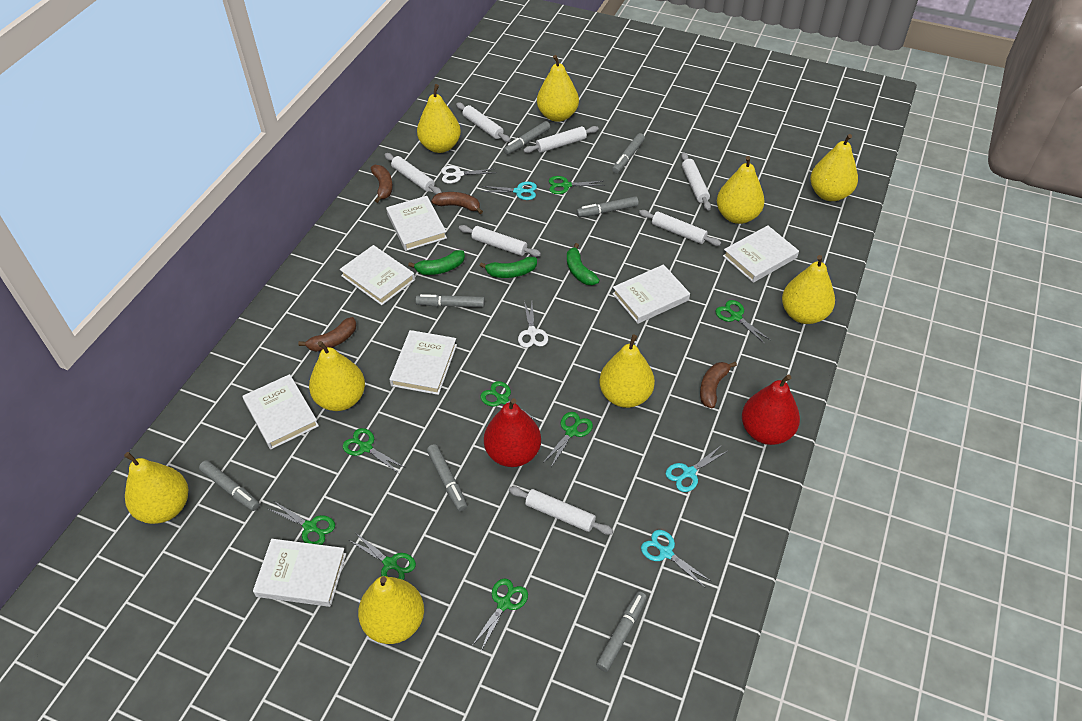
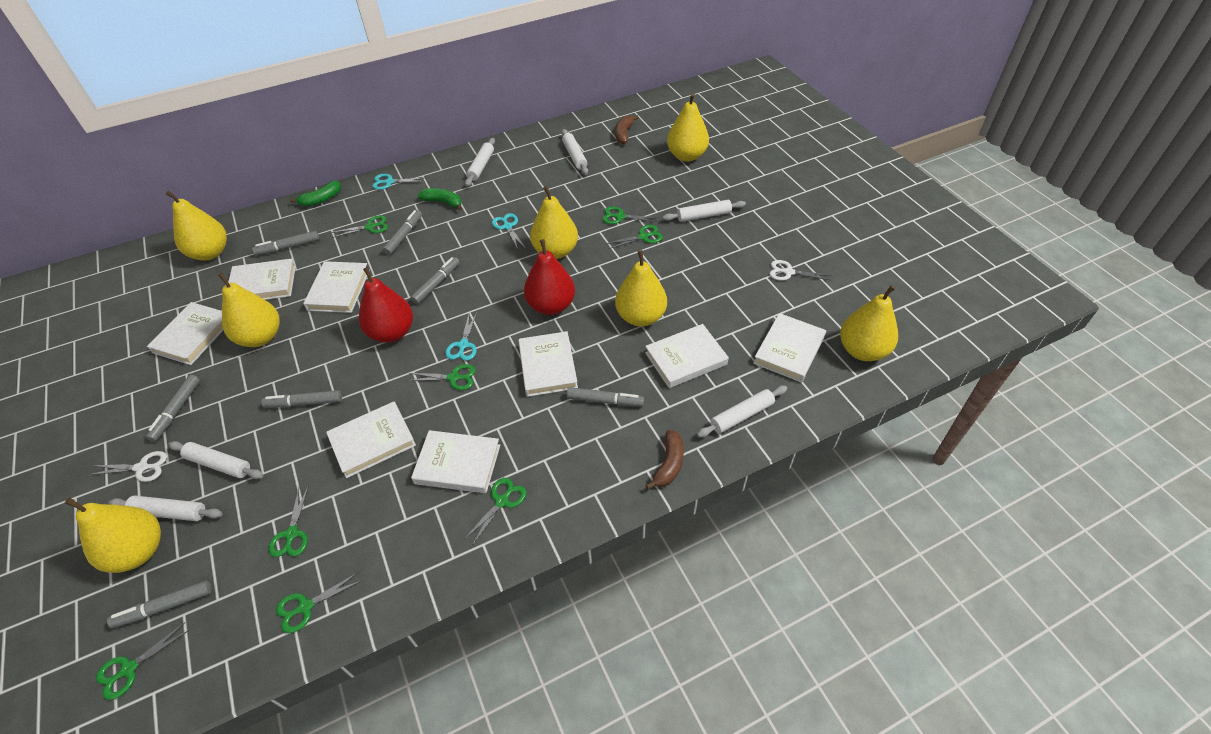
brown banana: 4 -> 2
green banana: 3 -> 2
white book: 7 -> 8
white rolling pin: 7 -> 6
yellow pear: 9 -> 7

